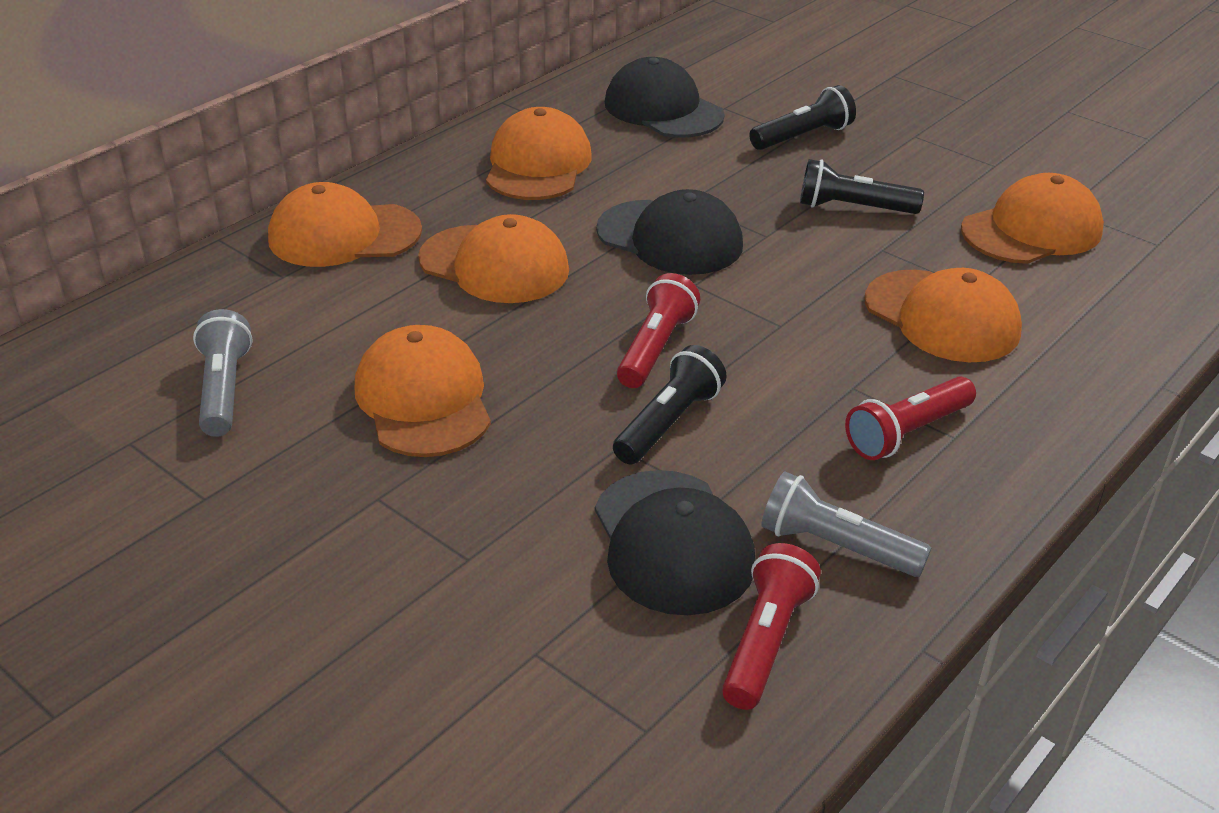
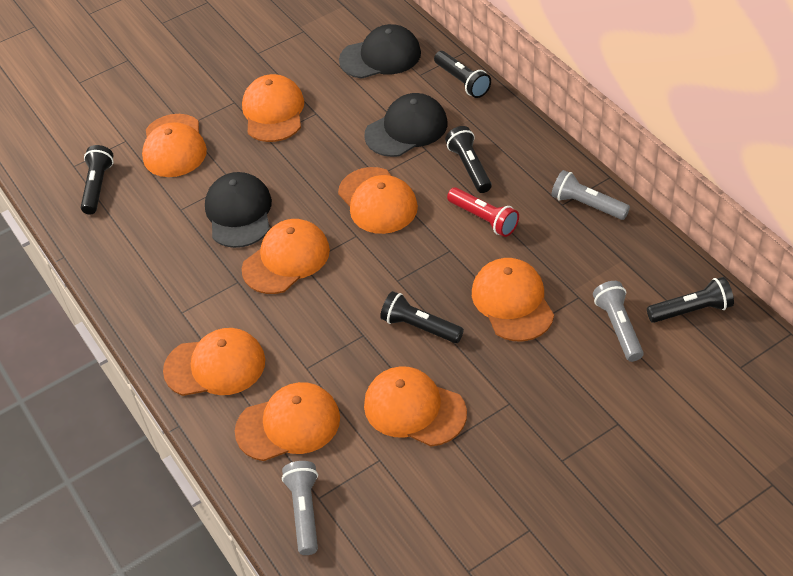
black flashlight: 3 -> 5
grey flashlight: 2 -> 3
orange cap: 6 -> 8
red flashlight: 3 -> 1

